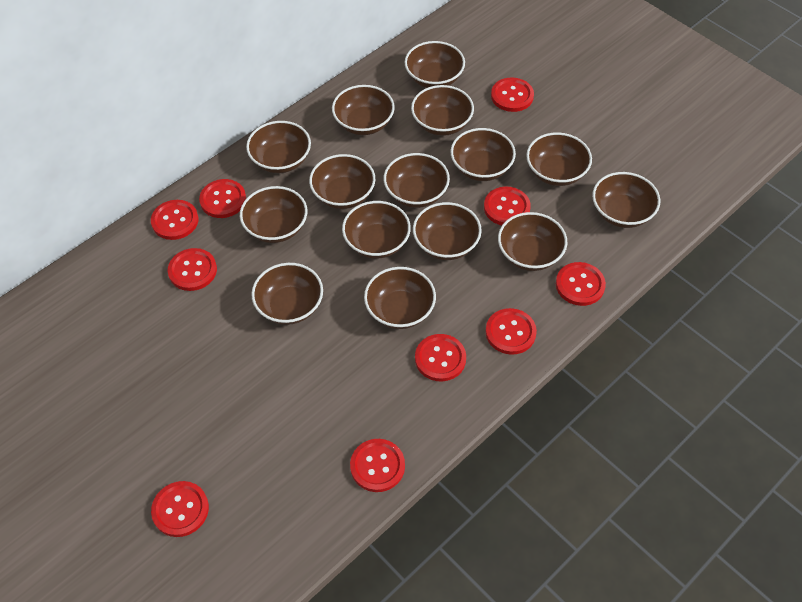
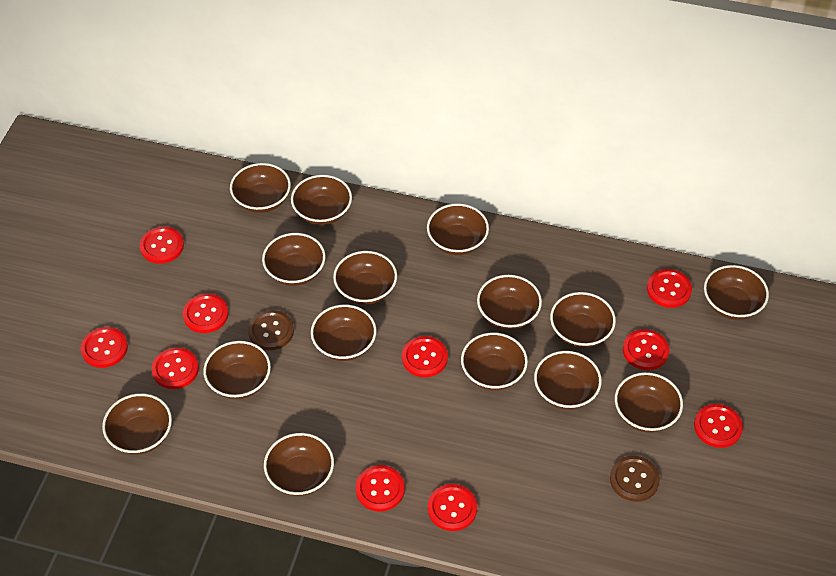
brown button: 0 -> 2

